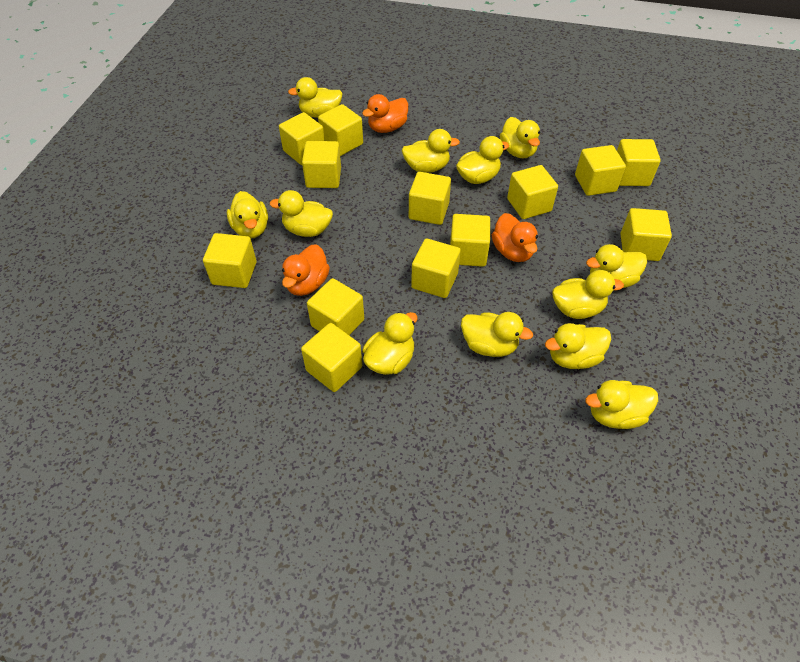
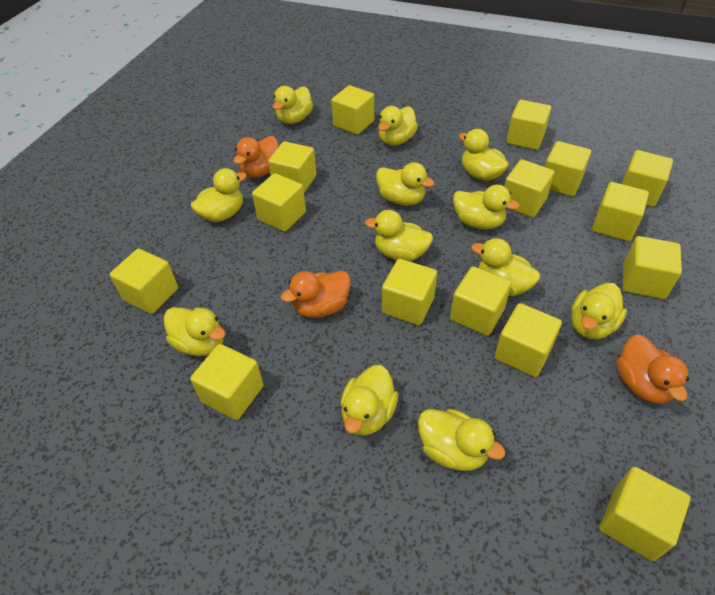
yellow cube: 13 -> 15

